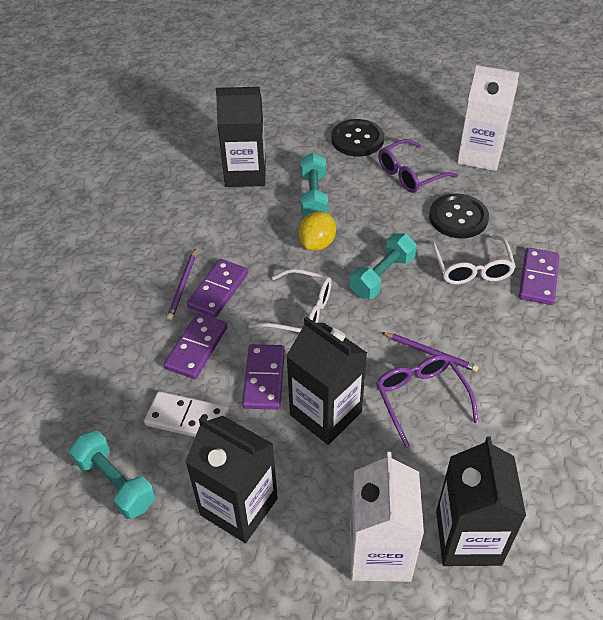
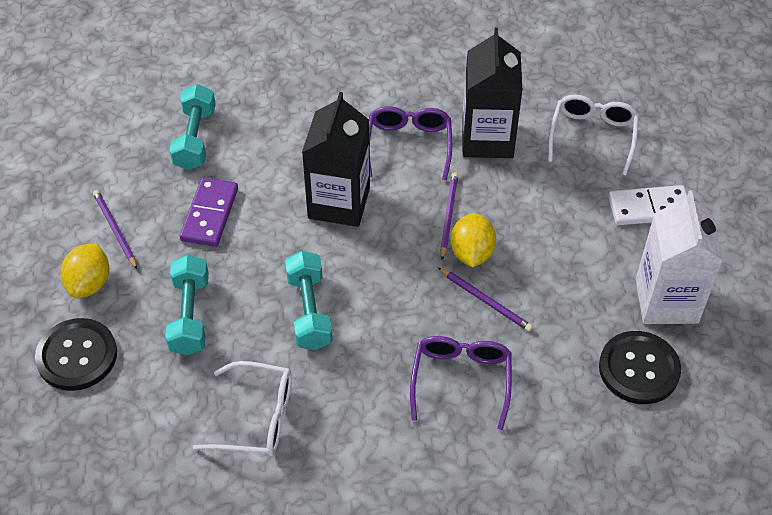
black carton: 4 -> 2
purple domino: 4 -> 1
purple pencil: 2 -> 3
white carton: 2 -> 1
yellow lemon: 1 -> 2

